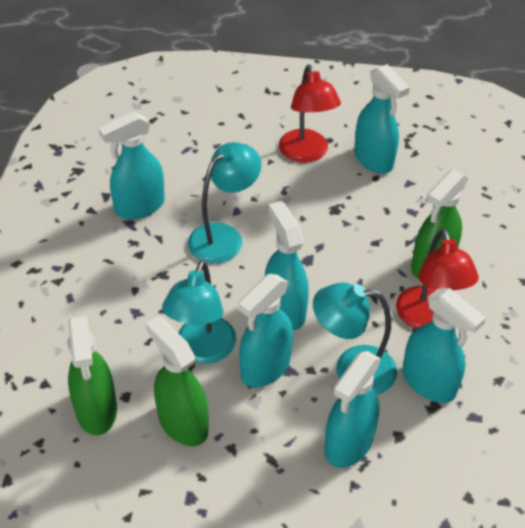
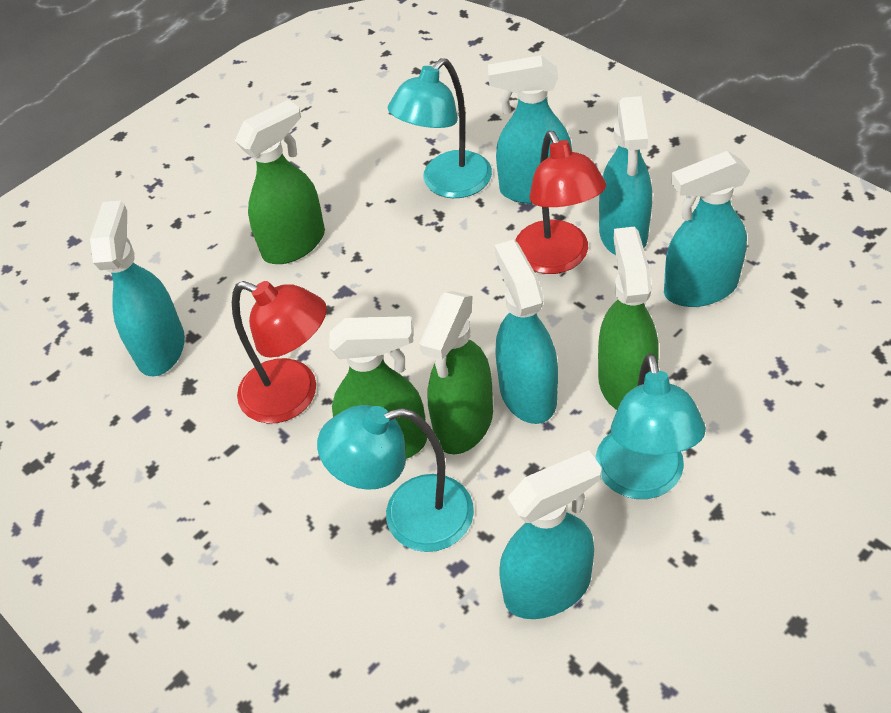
green spray bottle: 3 -> 4

